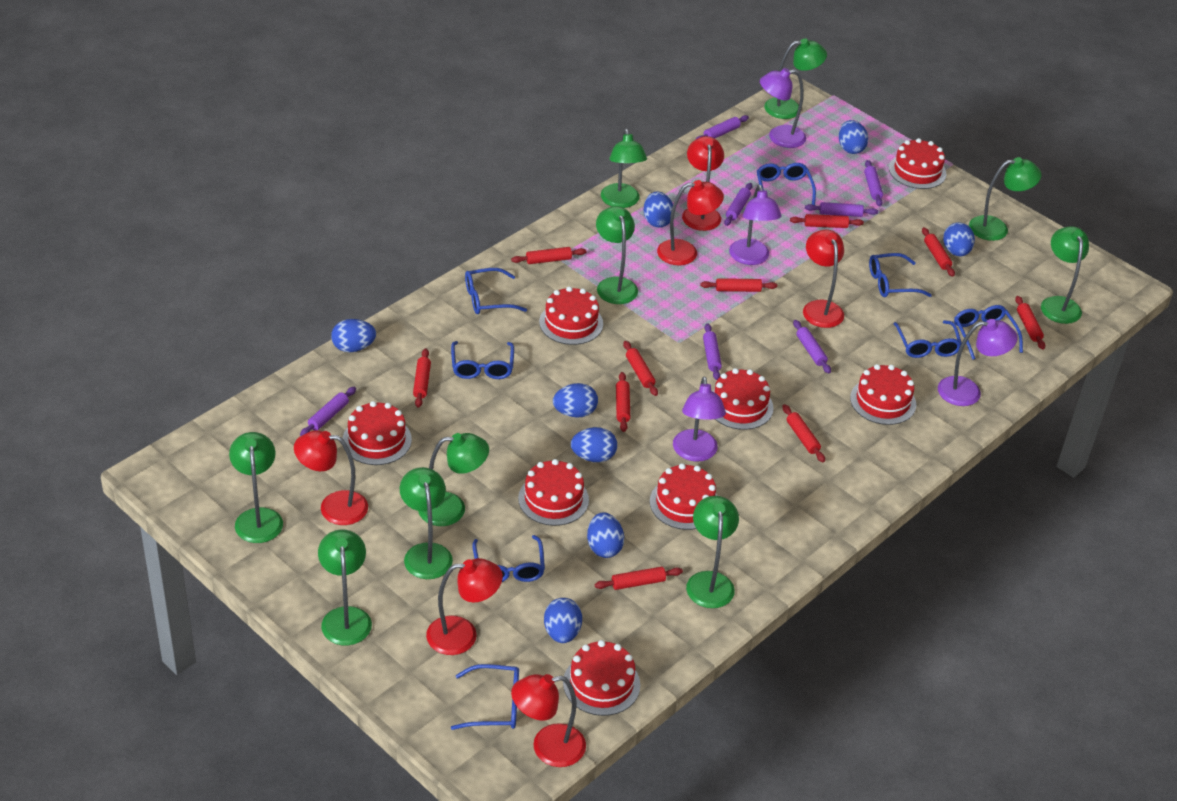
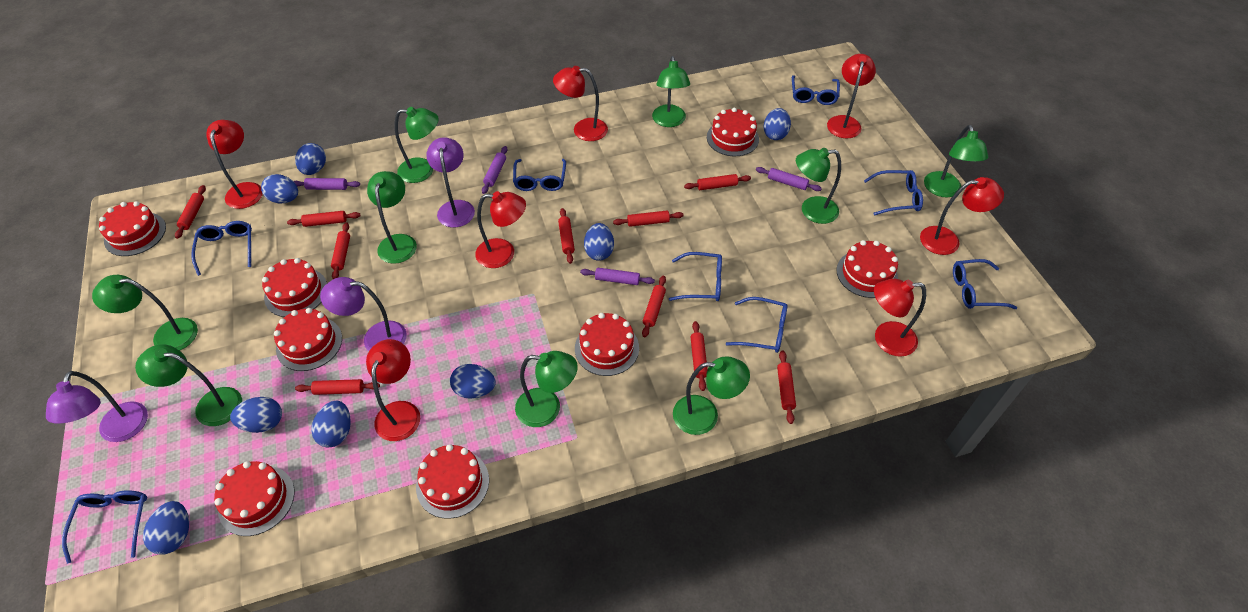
green lamp: 10 -> 9
purple lamp: 4 -> 3
purple rolling pin: 7 -> 4
red lamp: 6 -> 7

